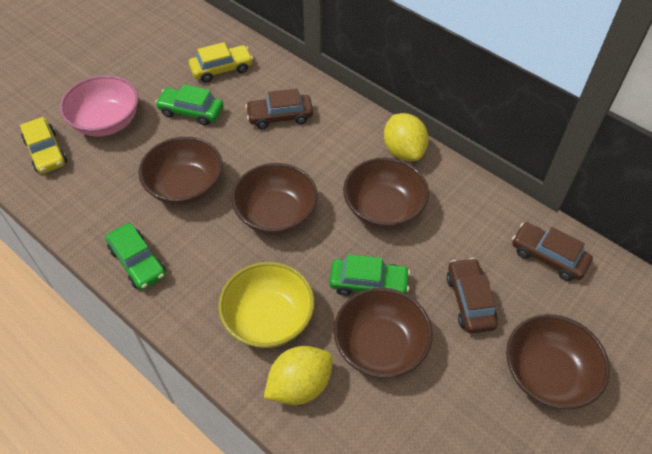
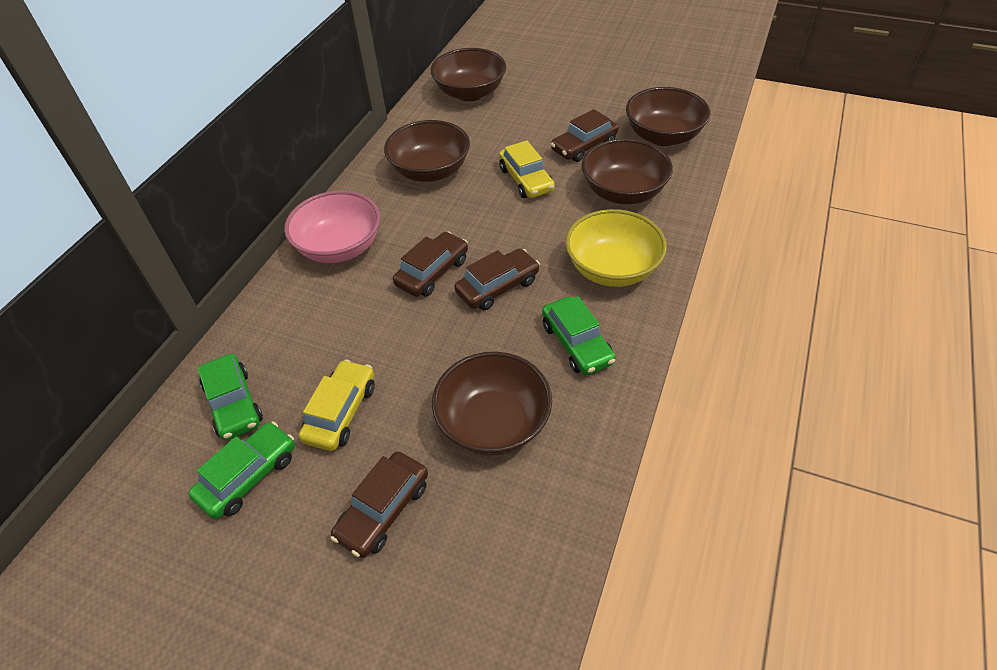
brown car: 3 -> 4
yellow lemon: 2 -> 0

